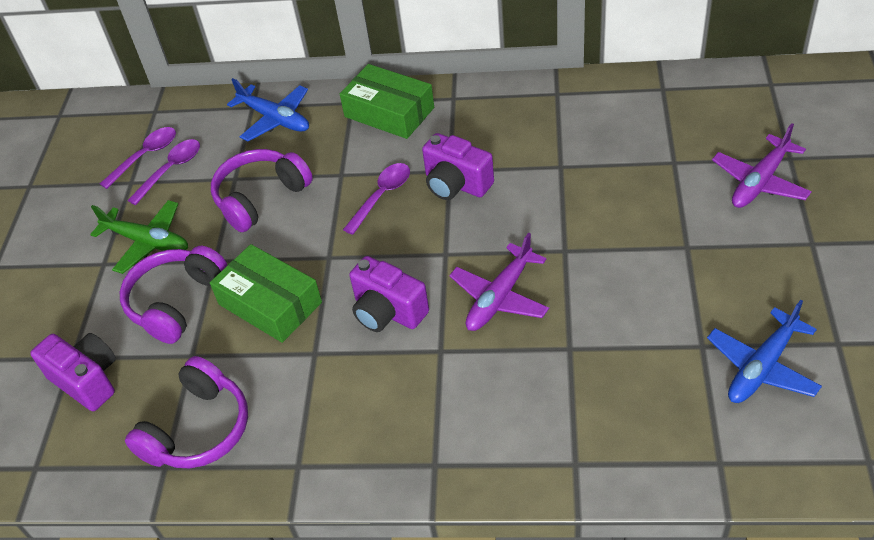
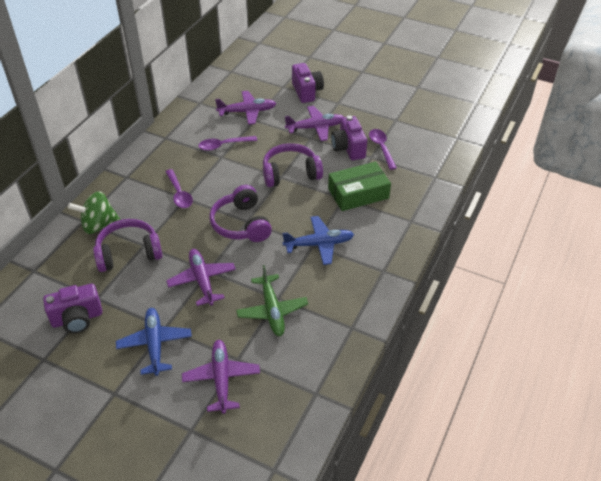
green box: 2 -> 1
green spinning top: 0 -> 1
purple plane: 2 -> 4

